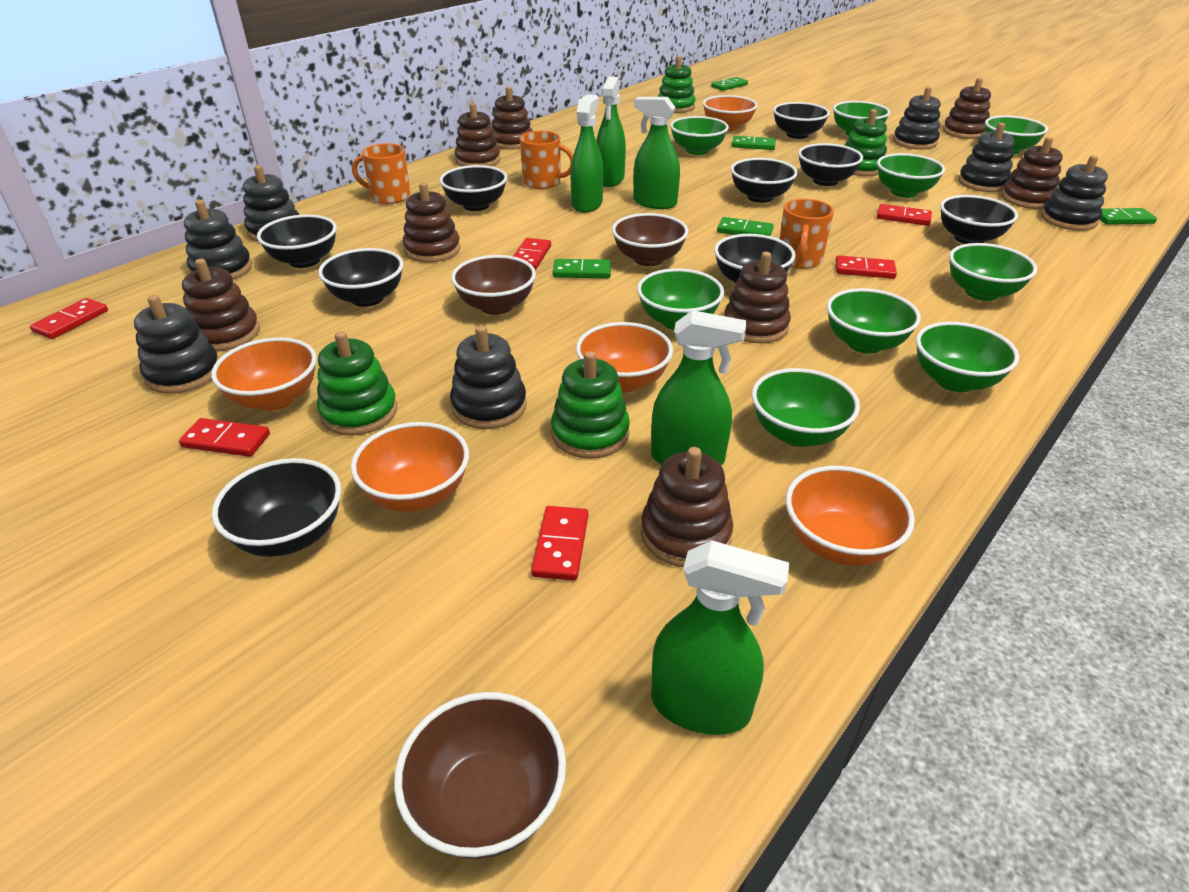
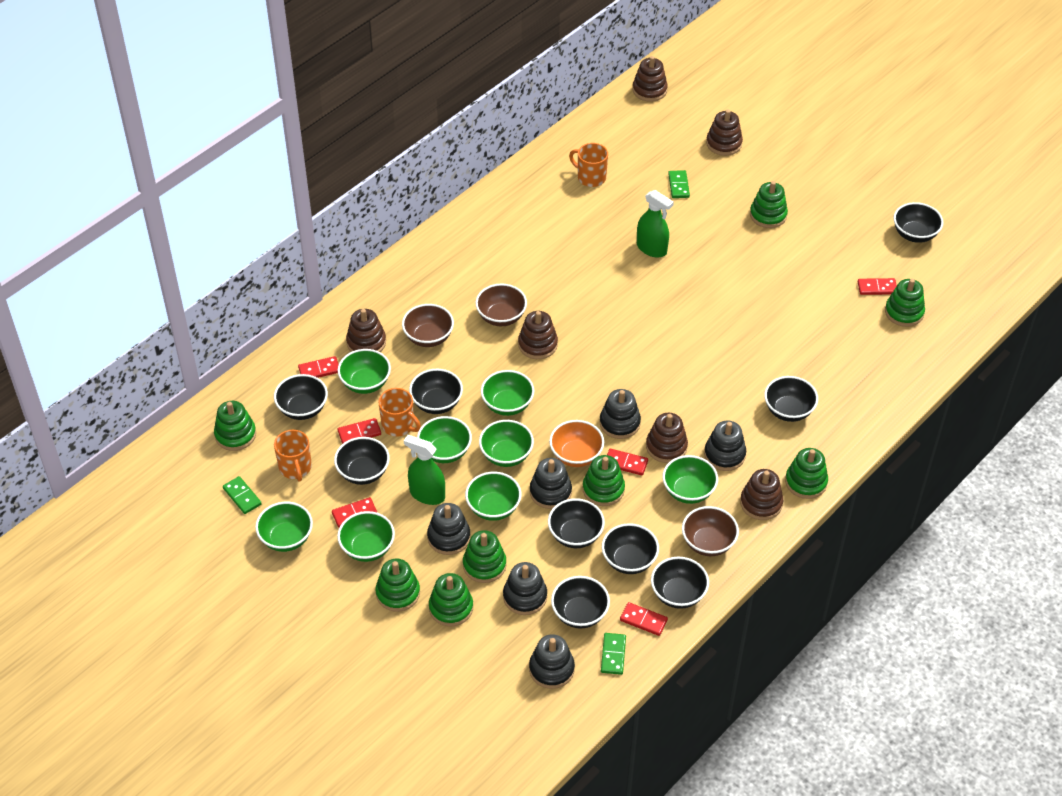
black stacking toy: 7 -> 6
brown stacking toy: 8 -> 6
green bowl: 9 -> 8
green domino: 5 -> 3
green spray bottle: 5 -> 2
green stacking toy: 4 -> 8
orange bowl: 5 -> 1

